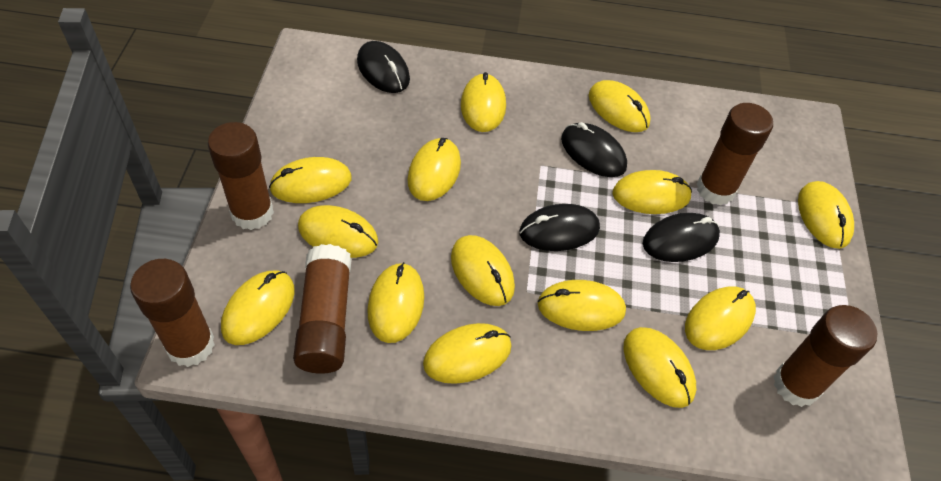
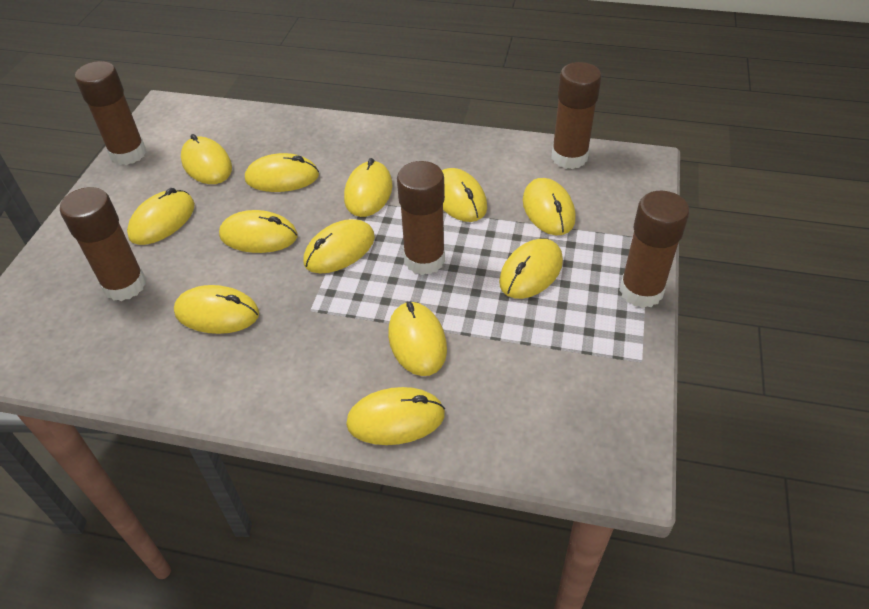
black mouse: 4 -> 0
yellow mouse: 14 -> 12

